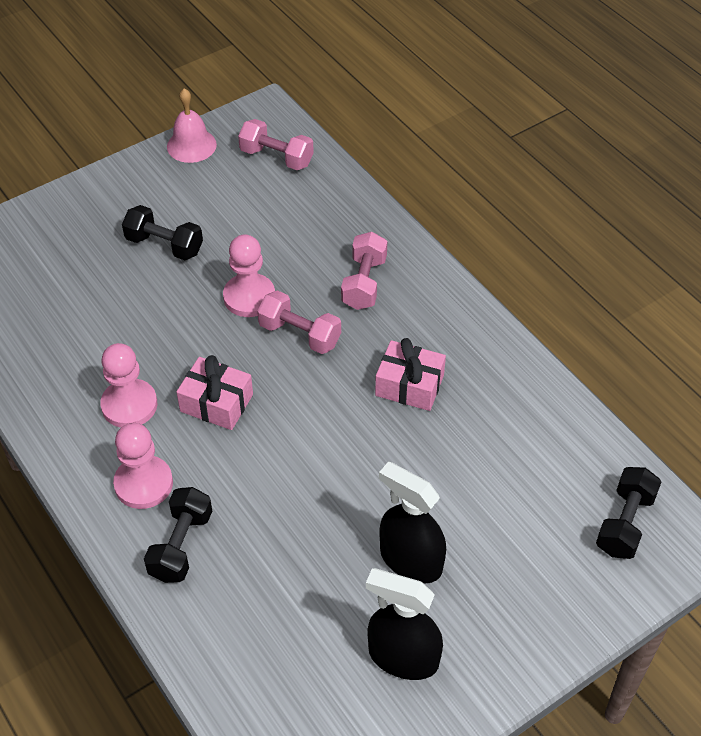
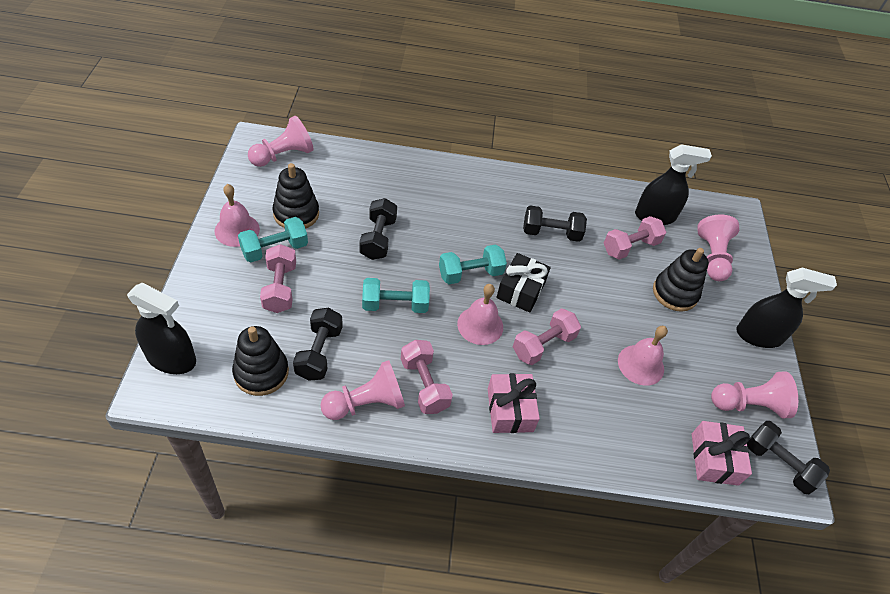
black dumbbell: 3 -> 4
black gift: 0 -> 1
black spray bottle: 2 -> 3
black stacking toy: 0 -> 3
pink bell: 1 -> 3
pink dumbbell: 3 -> 4
pink pawn: 3 -> 4
turquoise dumbbell: 0 -> 3

